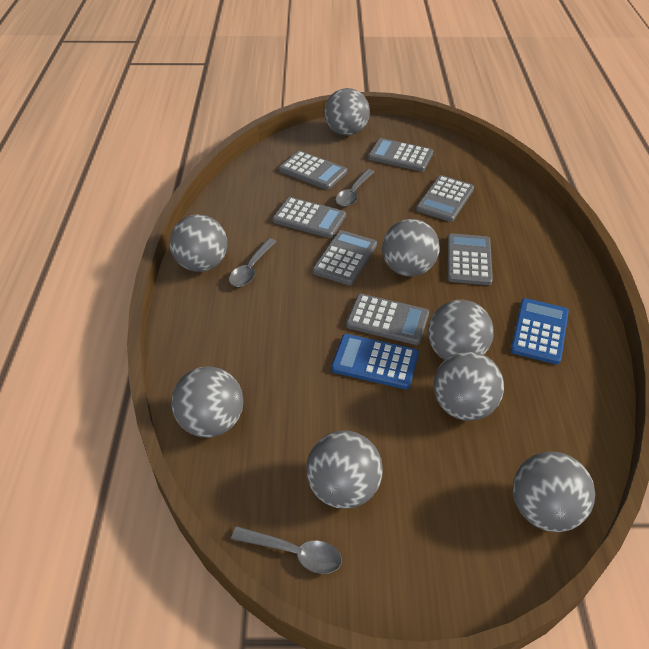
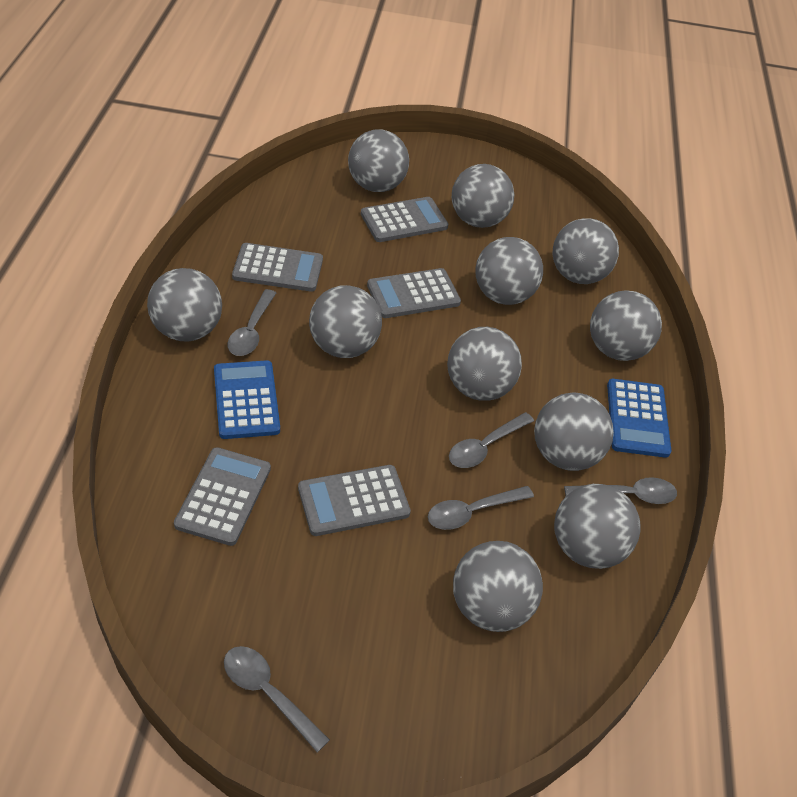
grey ball: 8 -> 11
grey calculator: 7 -> 5
grey spoon: 3 -> 5

